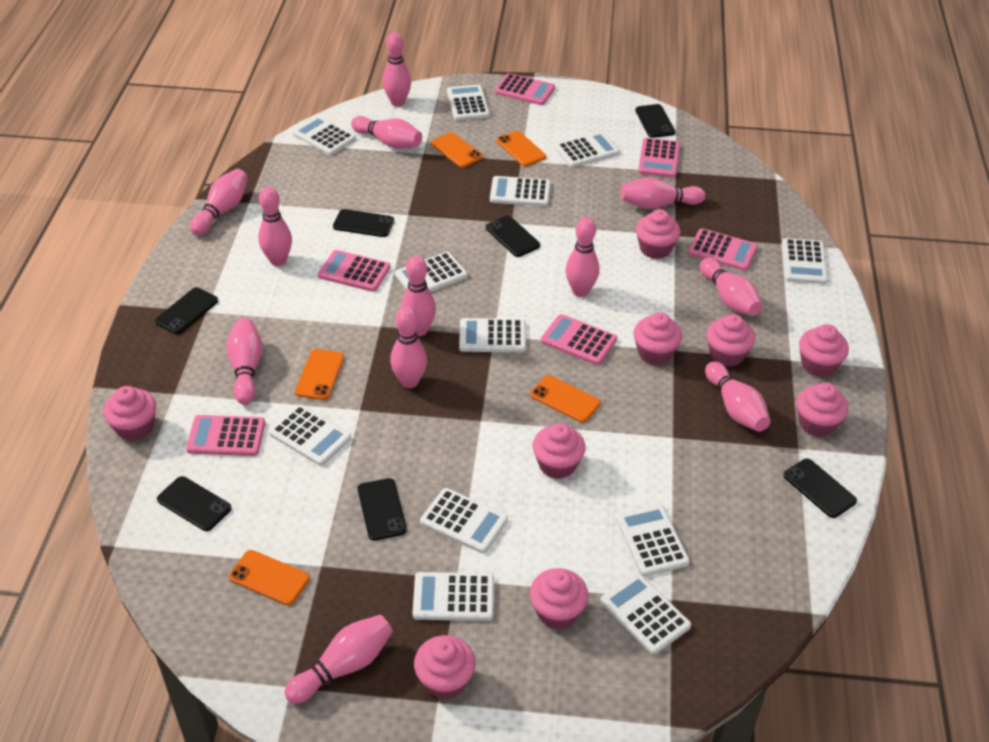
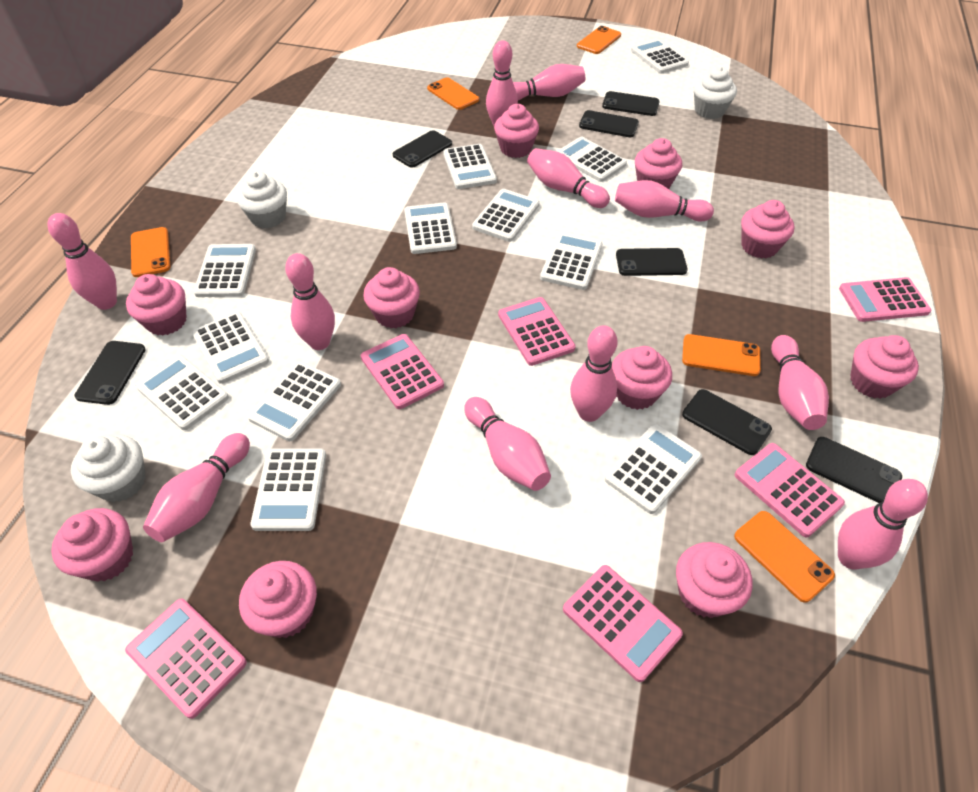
pink bowling pin: 12 -> 11
pink cupcake: 9 -> 10
white cupcake: 0 -> 3

